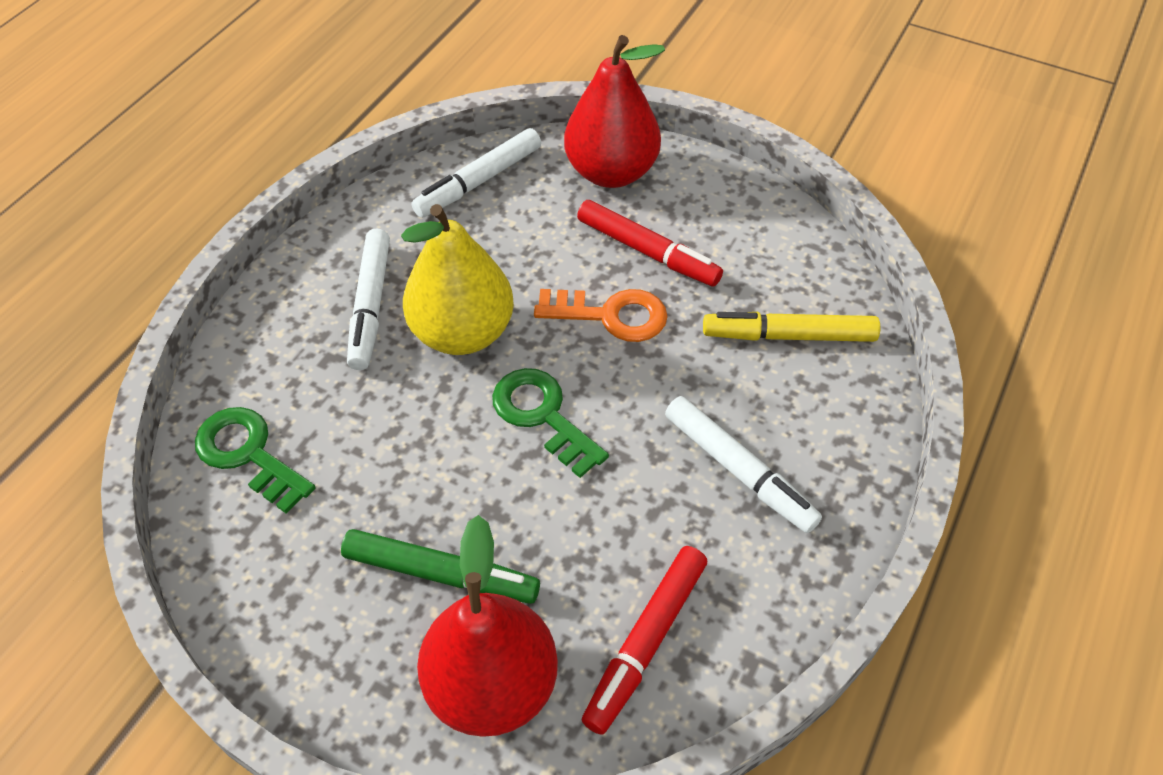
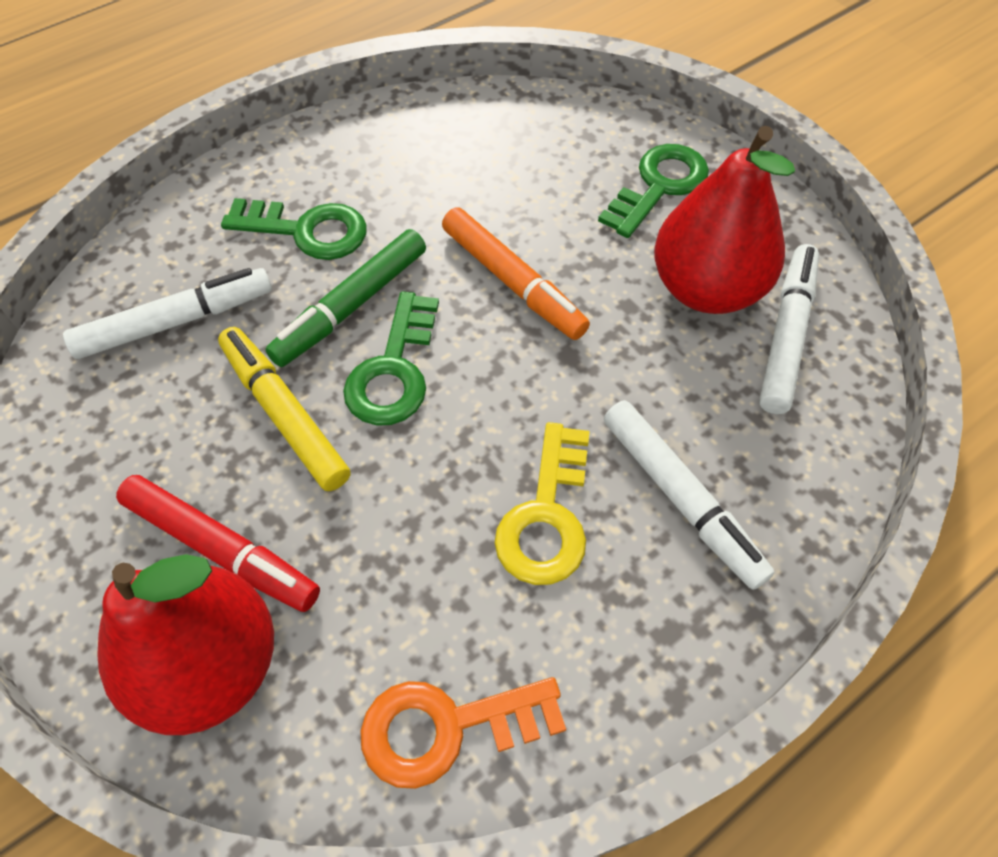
green key: 2 -> 3
orange marker: 0 -> 1
red marker: 2 -> 1
yellow key: 0 -> 1
yellow pear: 1 -> 0

